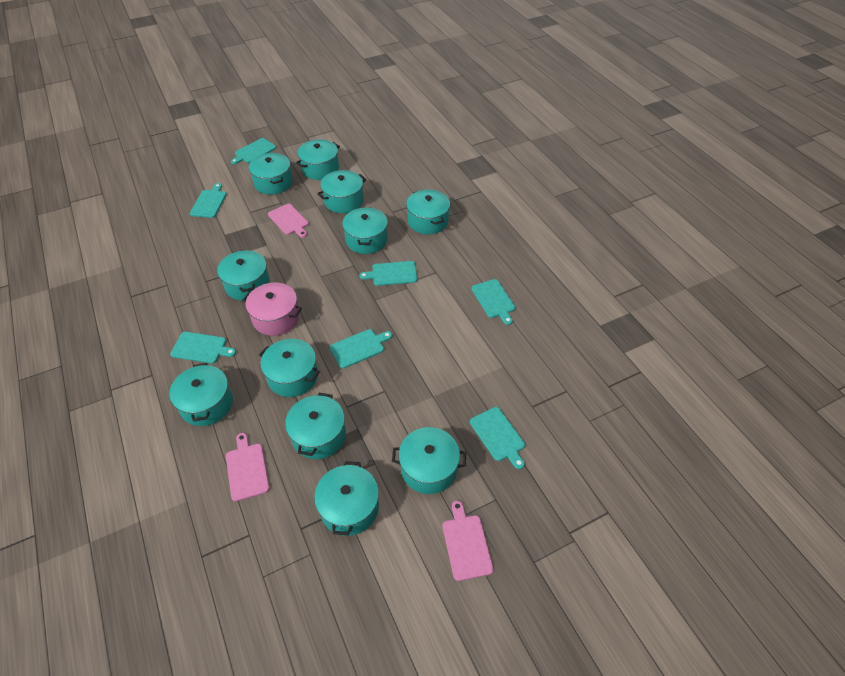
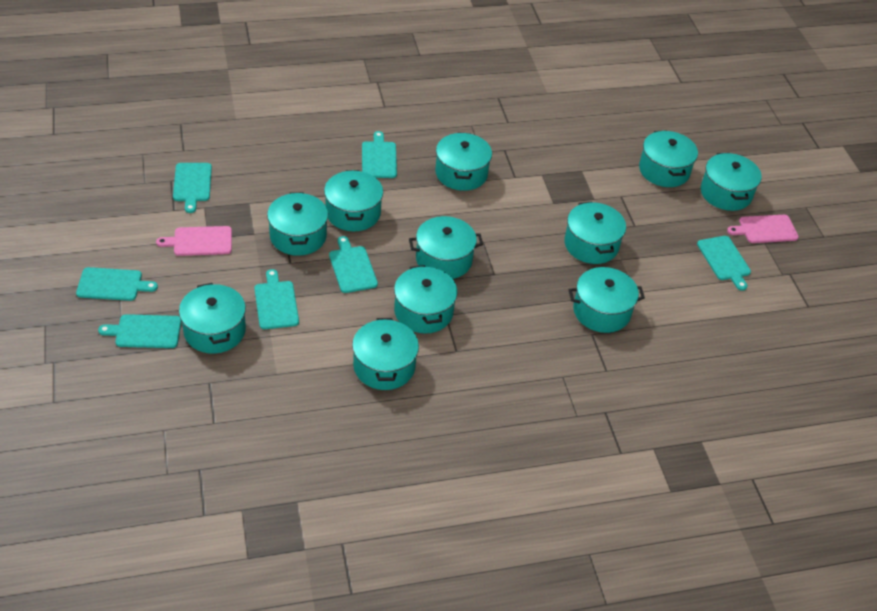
pink cutting board: 3 -> 2
pink pot: 1 -> 0

